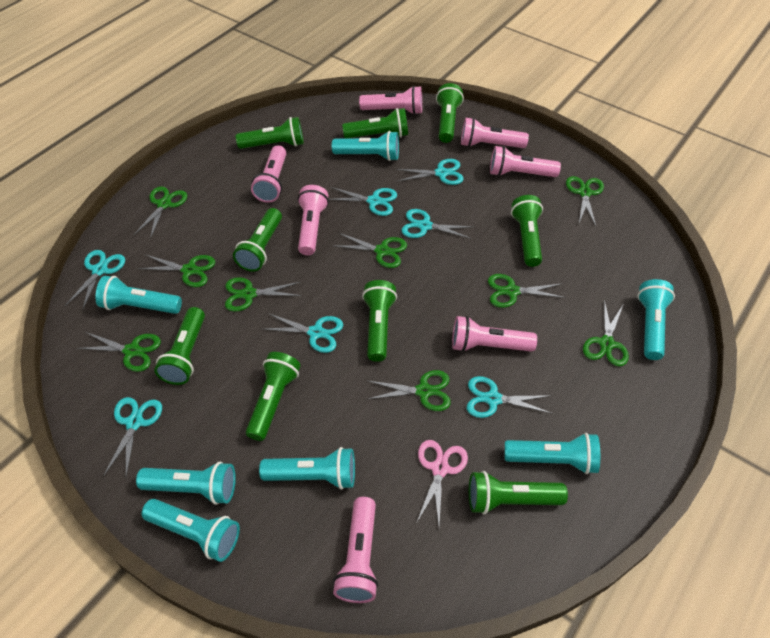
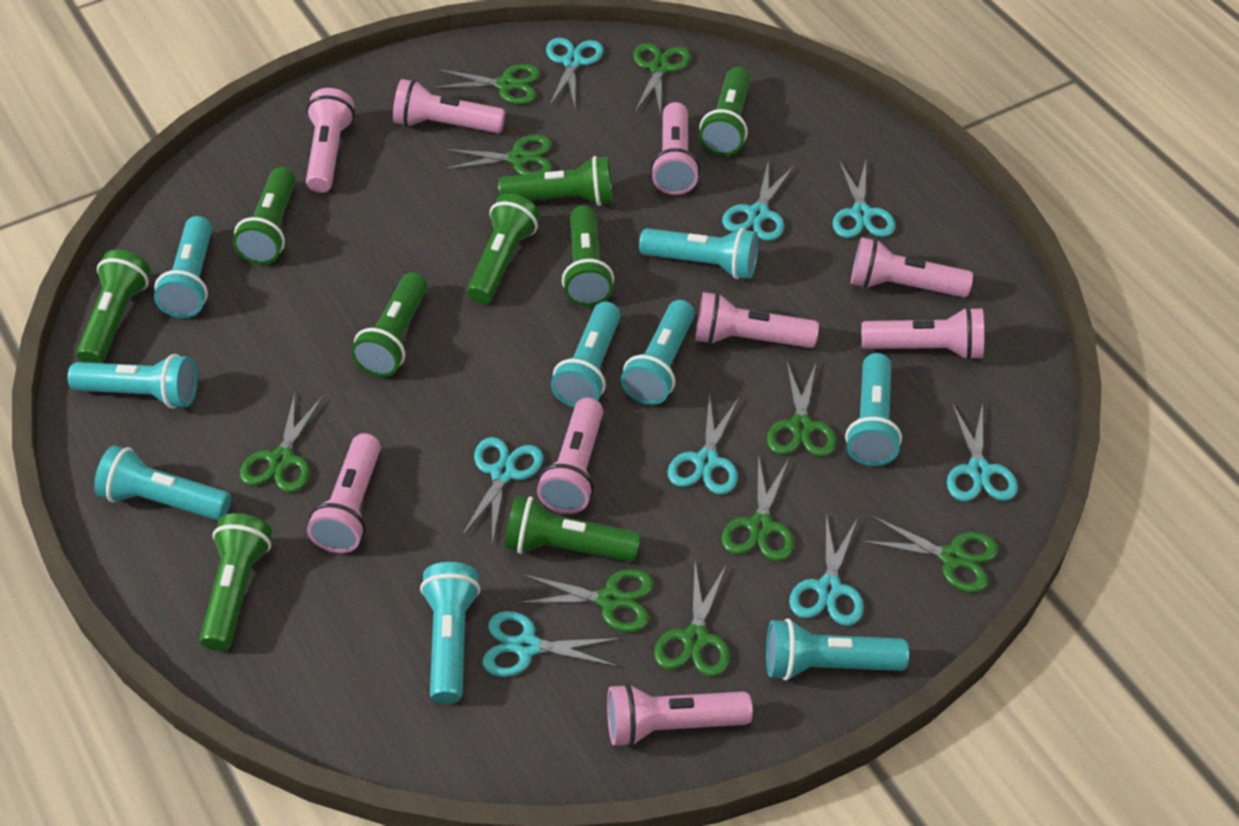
pink flashlight: 7 -> 9
pink scissors: 1 -> 0
turquoise flashlight: 7 -> 9
turquoise scissors: 7 -> 8

